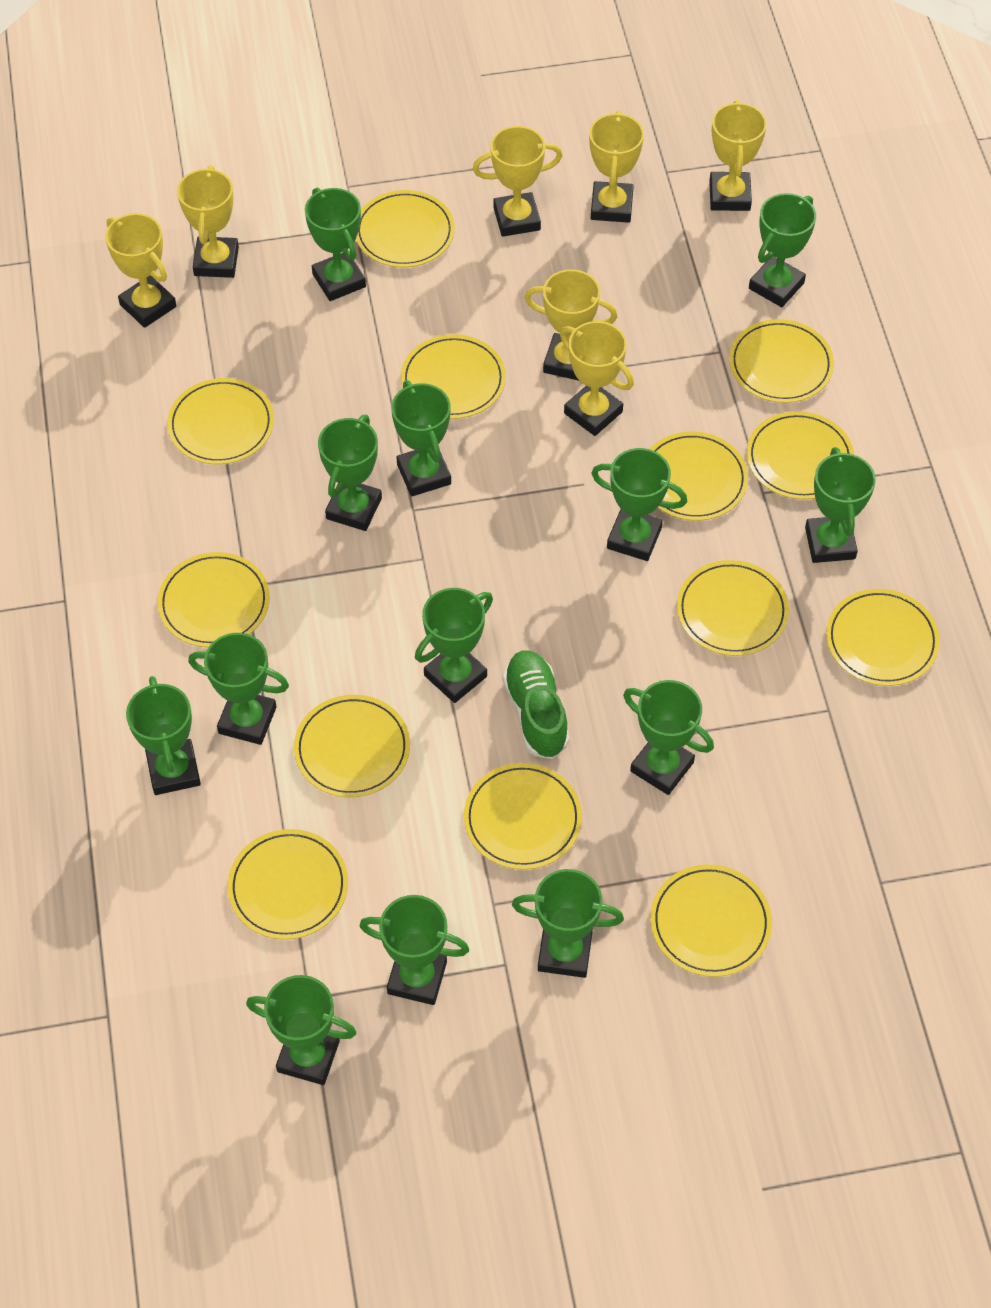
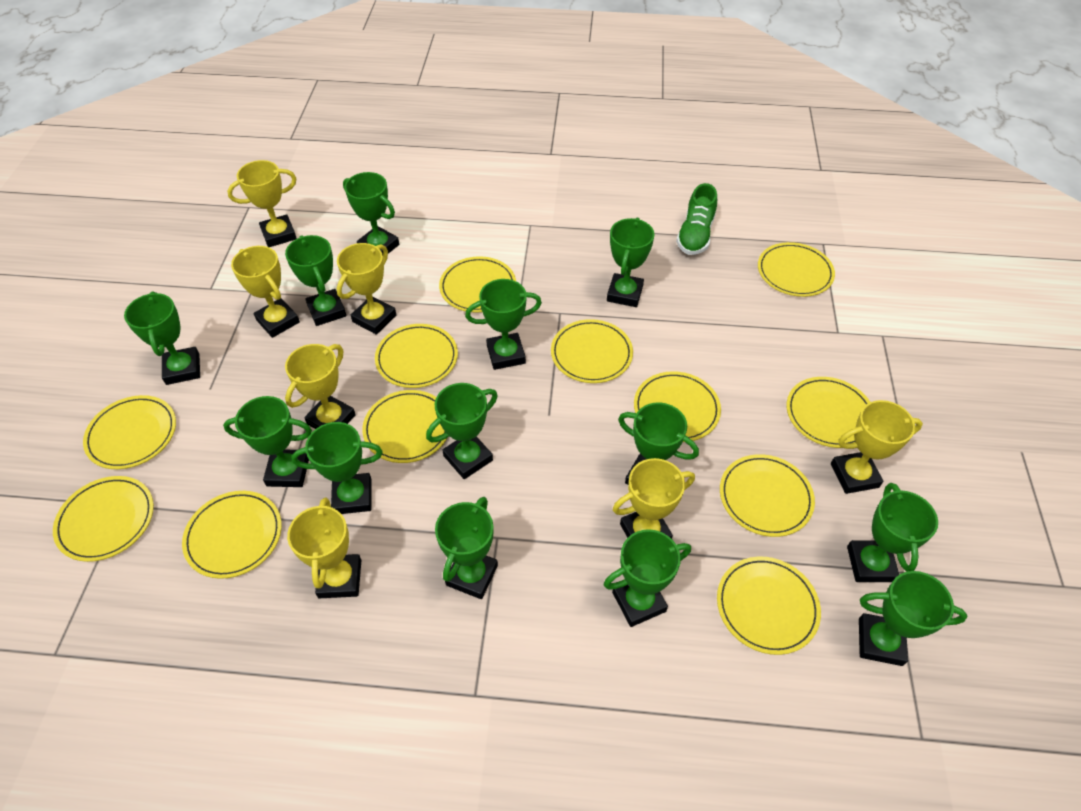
yellow plate: 13 -> 12

